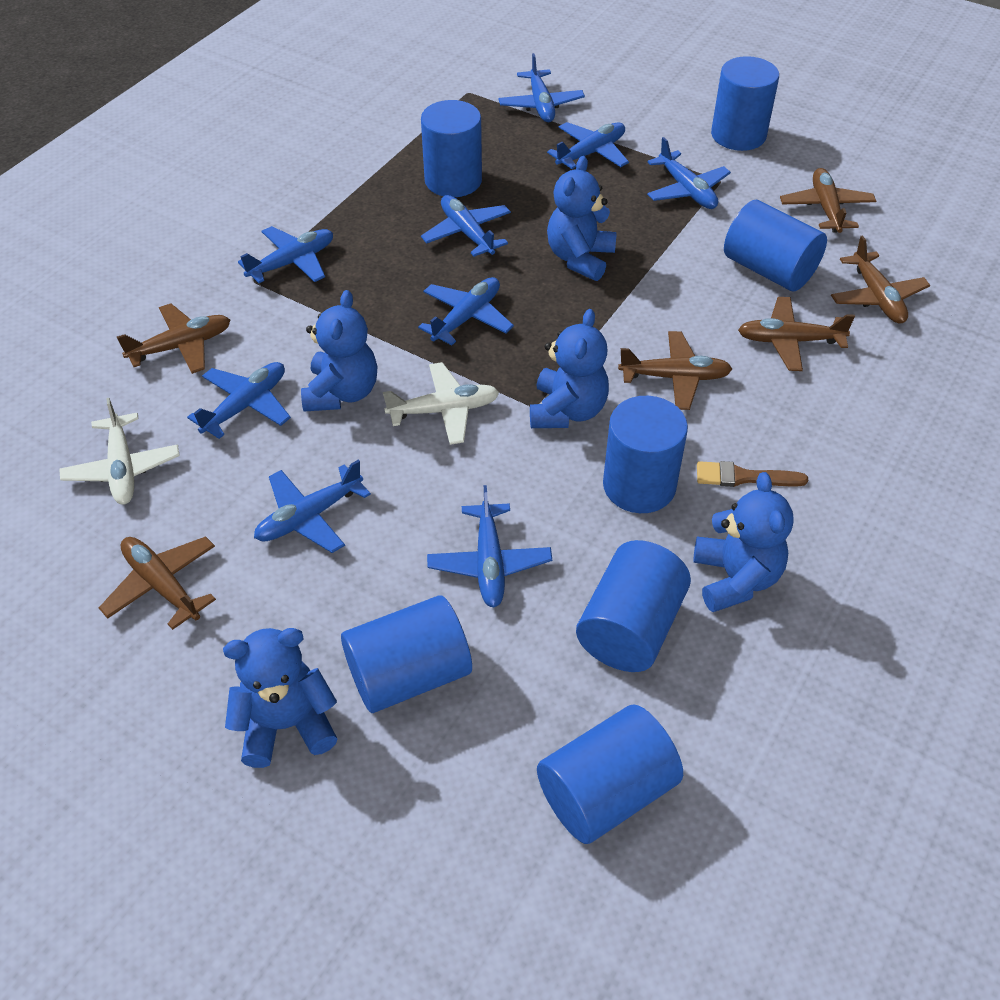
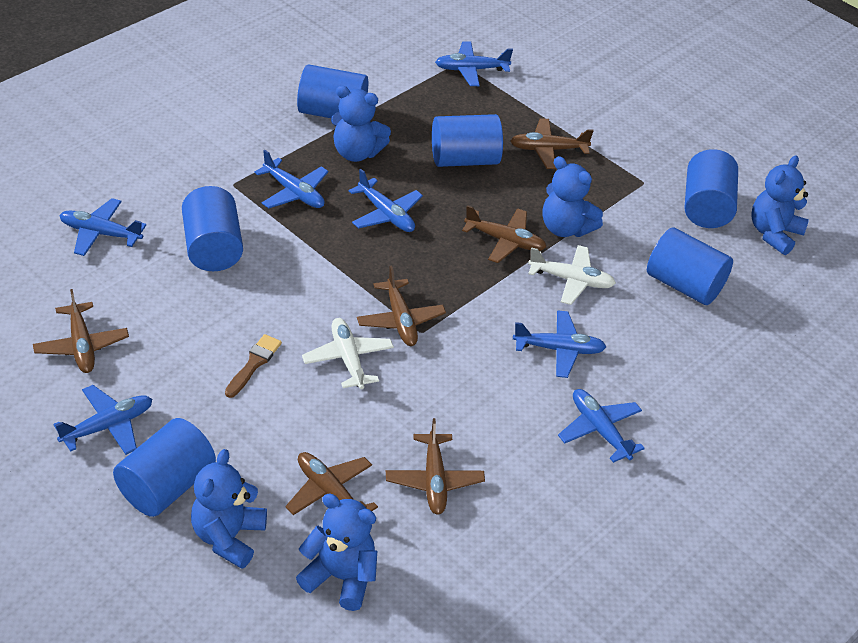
blue cylinder: 7 -> 6
blue plane: 9 -> 7

